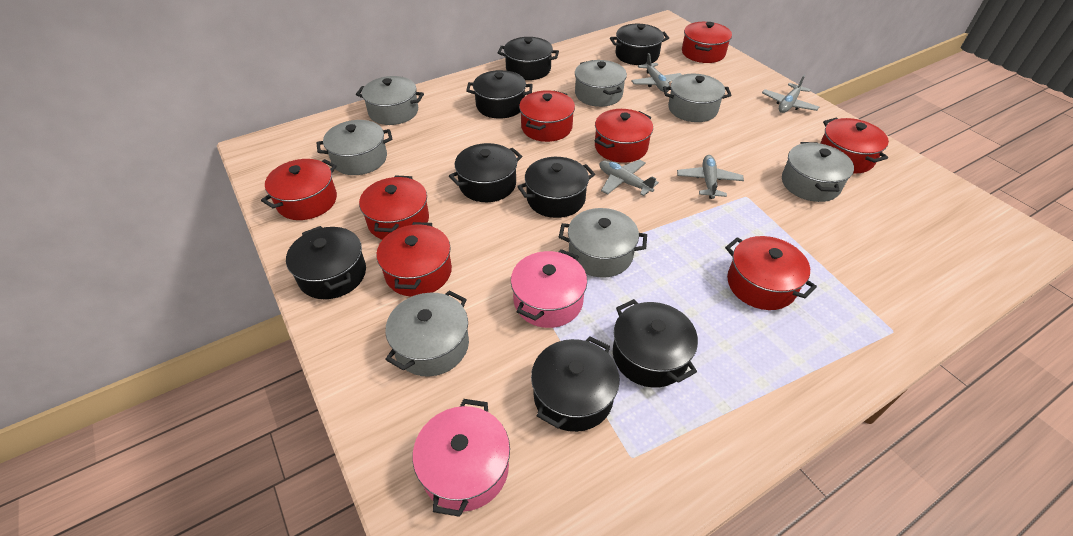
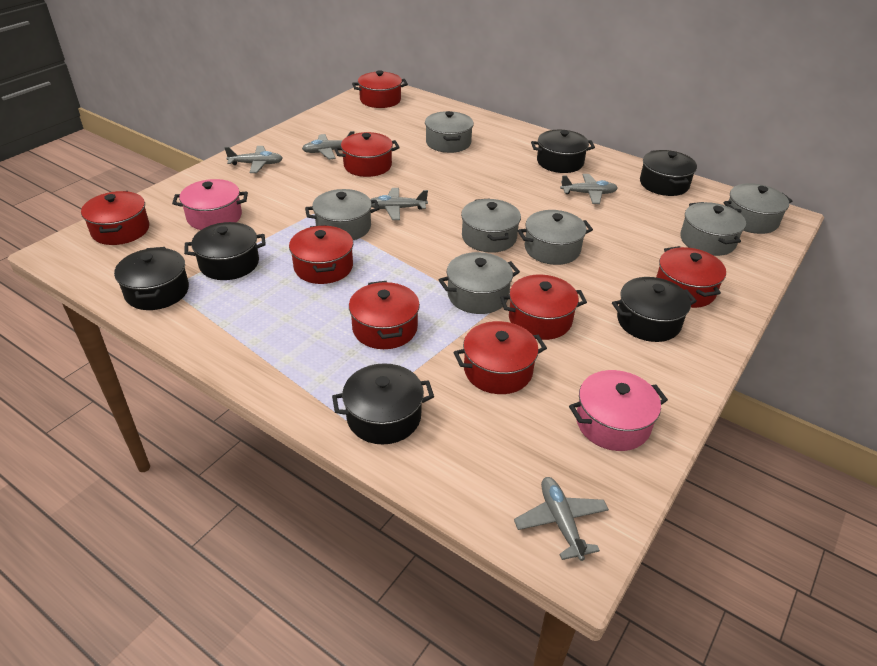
black pot: 8 -> 6
grey plane: 4 -> 5

